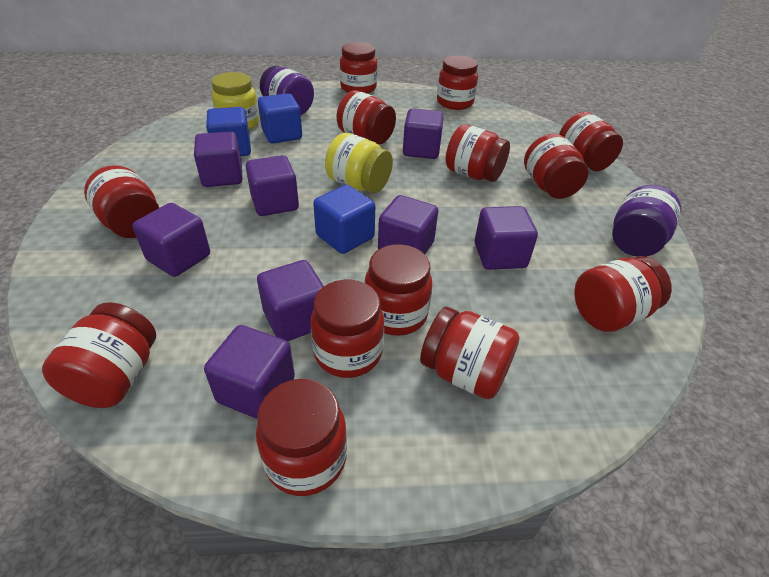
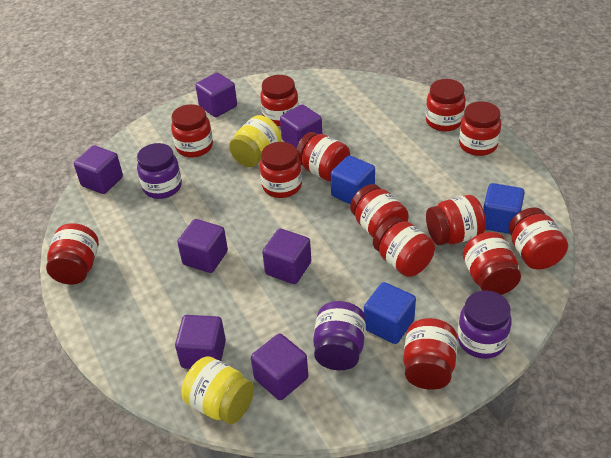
purple cube: 8 -> 7
purple jar: 2 -> 3

